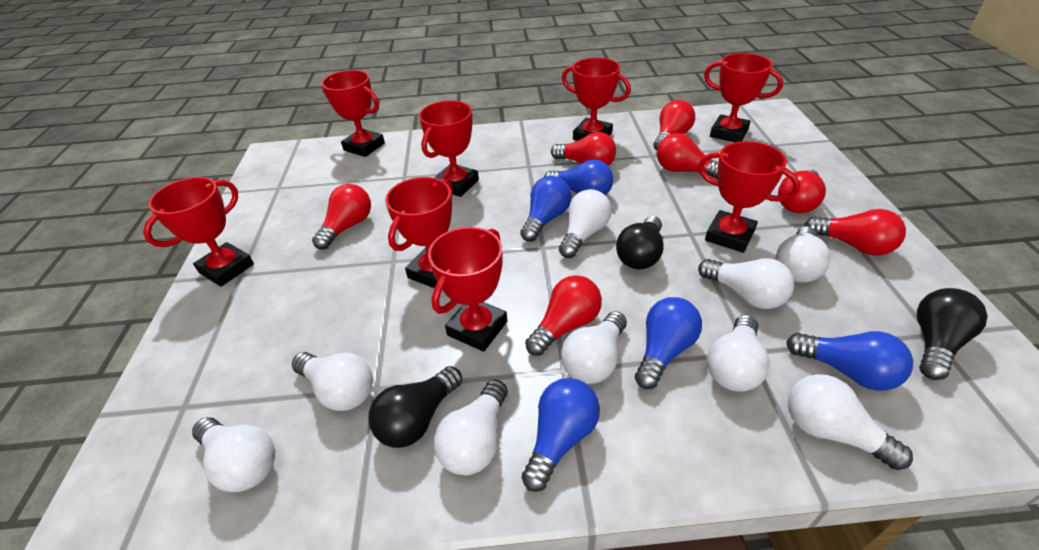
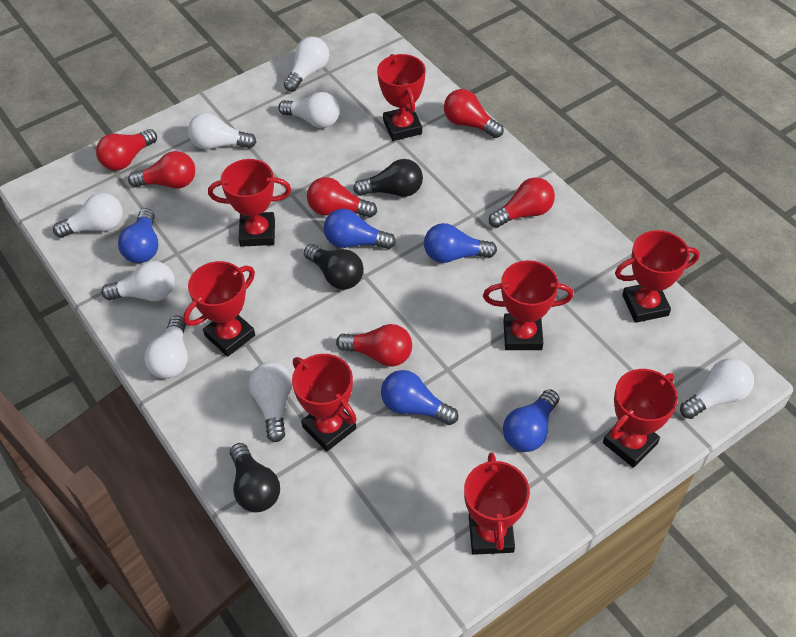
red light bulb: 7 -> 6
white light bulb: 9 -> 8

